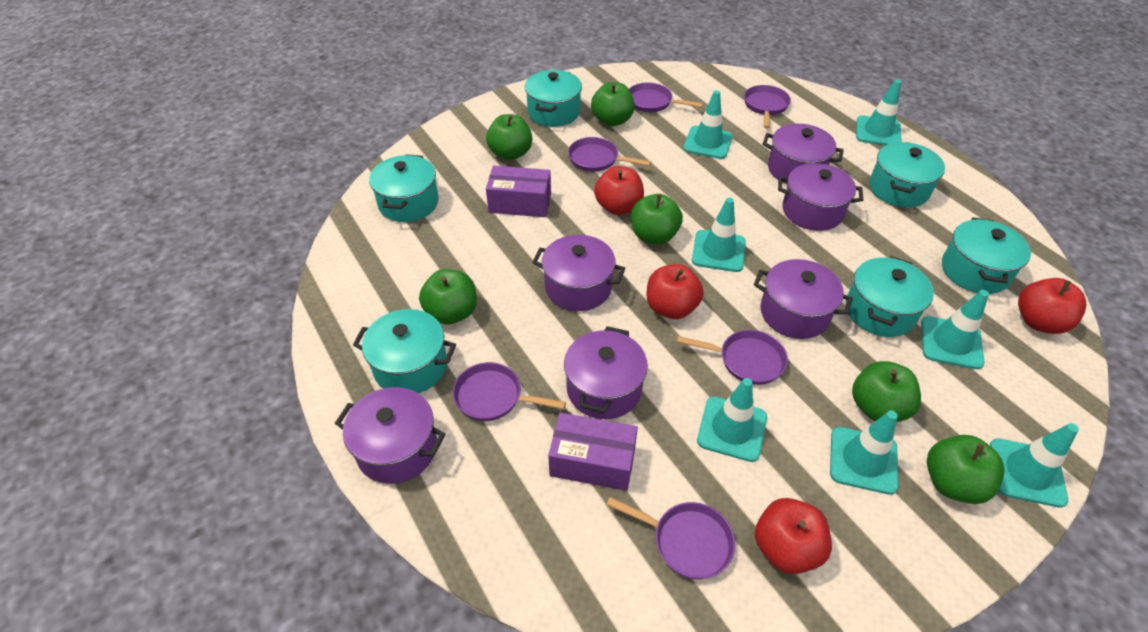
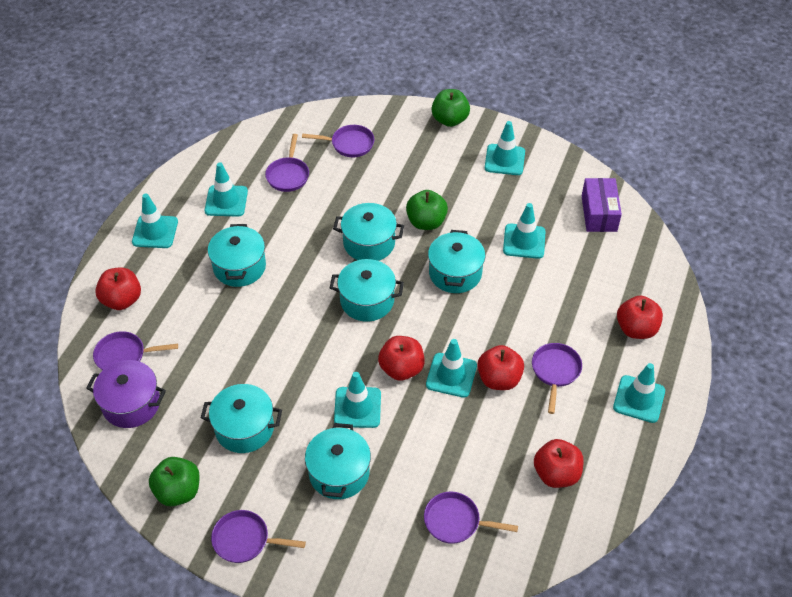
green apple: 6 -> 3
purple box: 2 -> 1
purple pot: 6 -> 1
red apple: 4 -> 5

